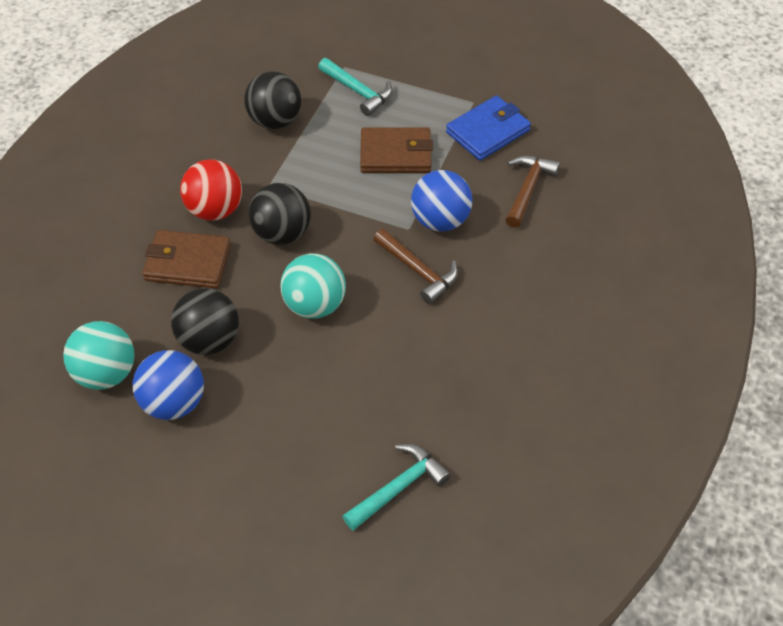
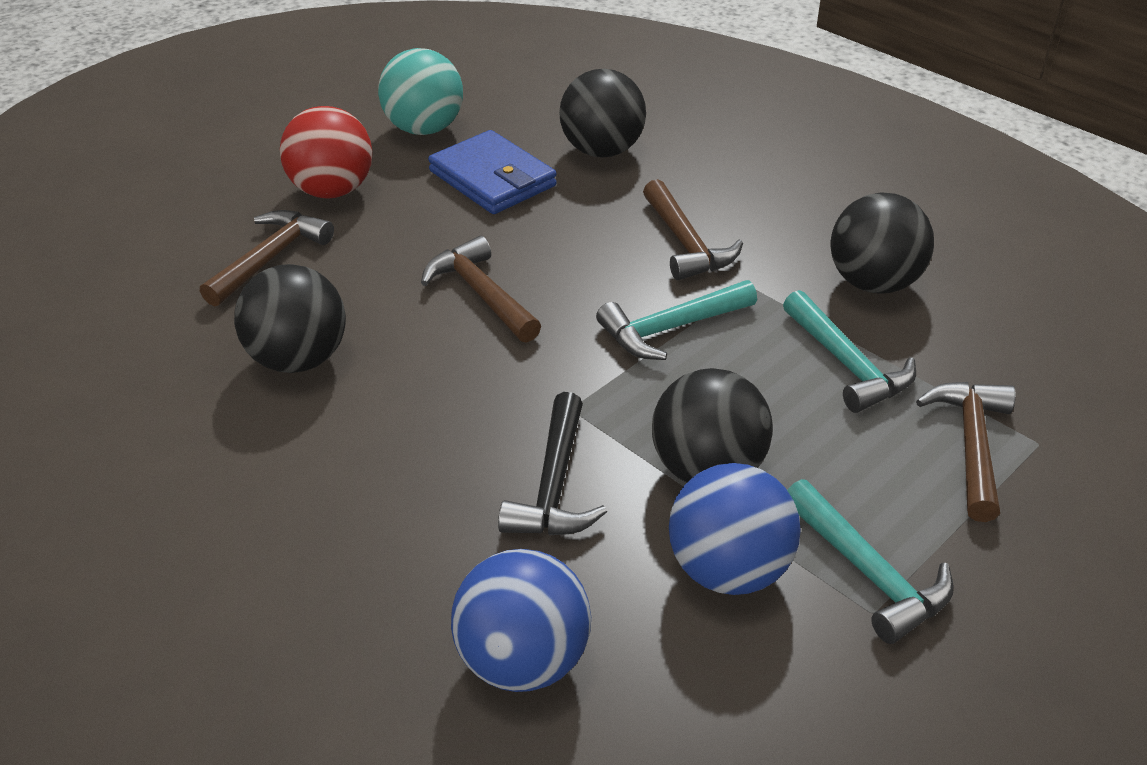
black ball: 3 -> 4
black hammer: 0 -> 1
brown hammer: 2 -> 4
brown wallet: 2 -> 0
turquoise ball: 2 -> 1
turquoise hammer: 2 -> 3

